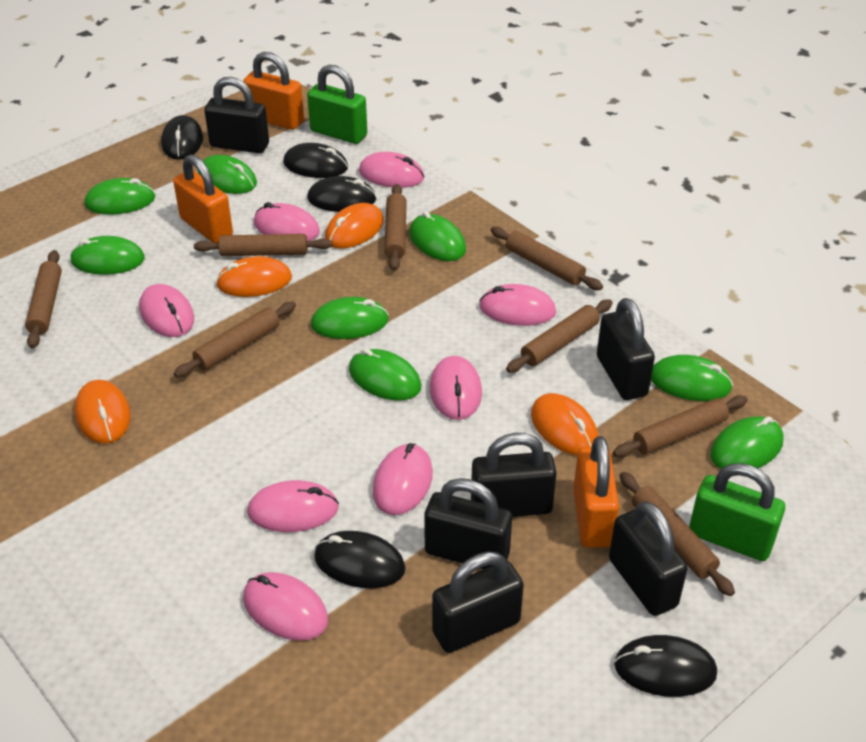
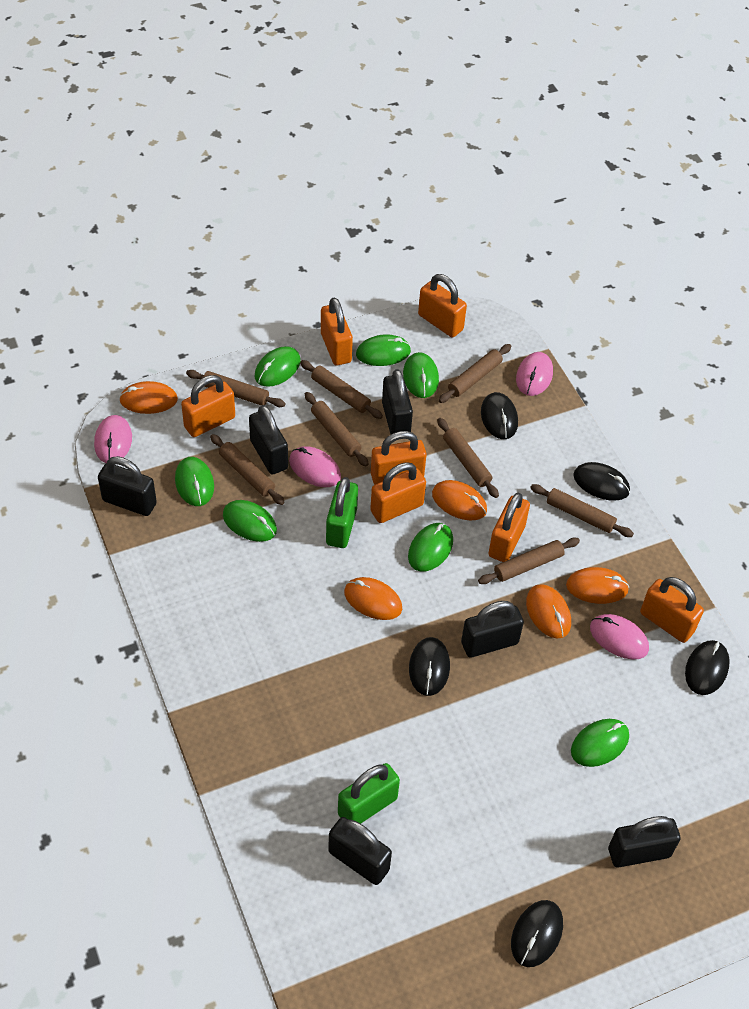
green mouse: 8 -> 7
orange mouse: 4 -> 5
orange padlock: 3 -> 7
pink mouse: 8 -> 4

